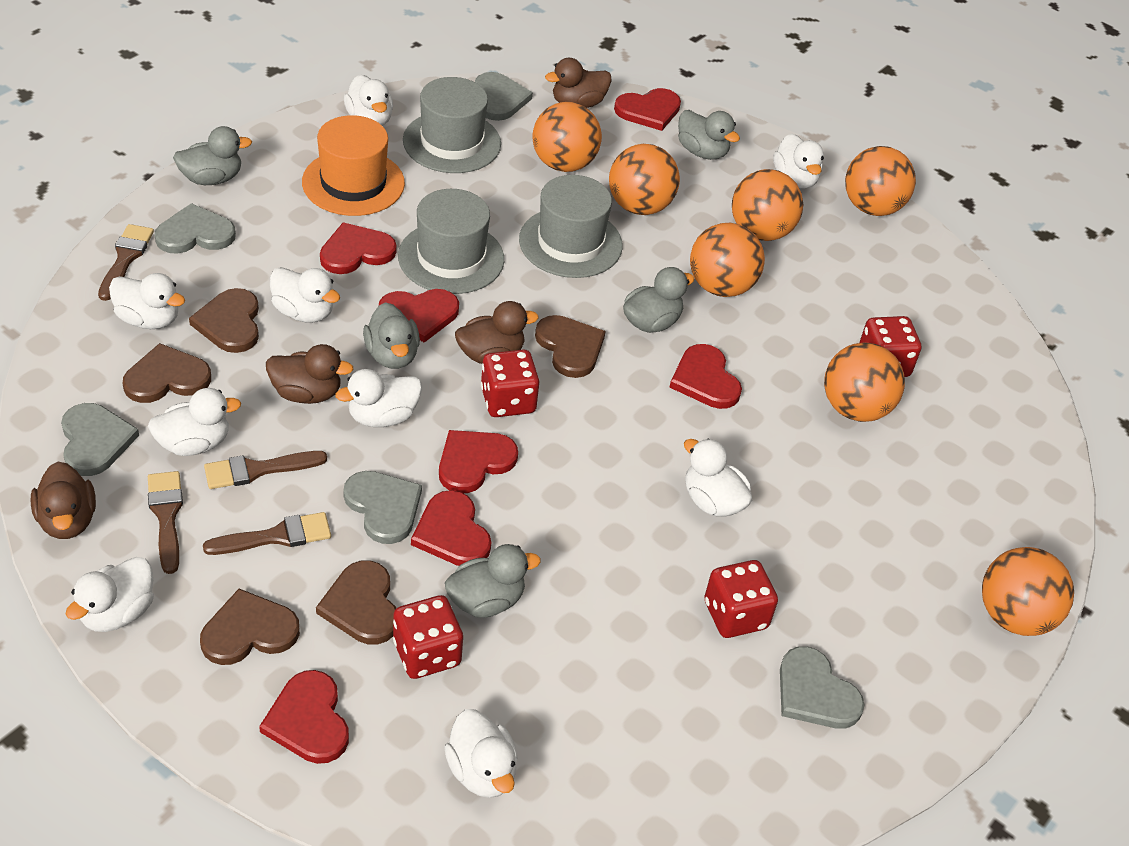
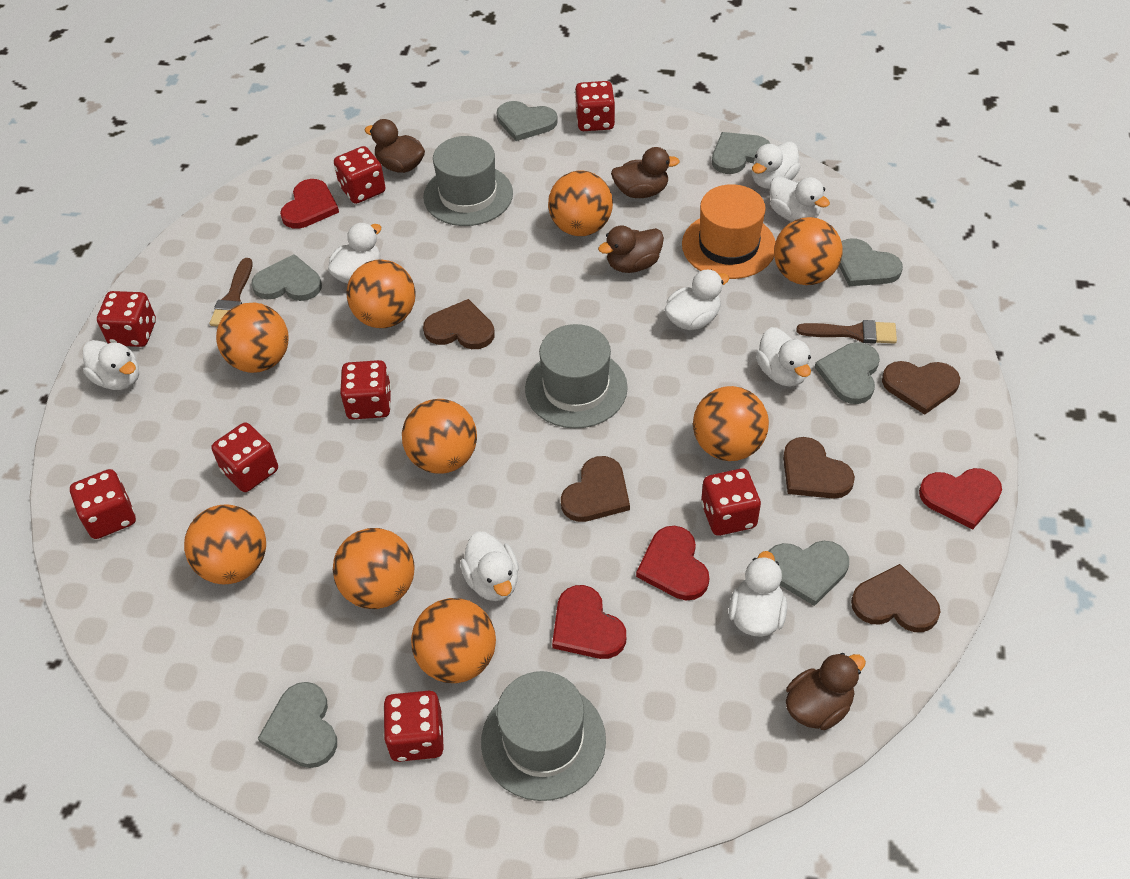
brown brush: 4 -> 2
grey duck: 5 -> 0
grey heart: 5 -> 7
orange ball: 7 -> 9
red dice: 4 -> 8
red heart: 7 -> 4
white duck: 9 -> 8

